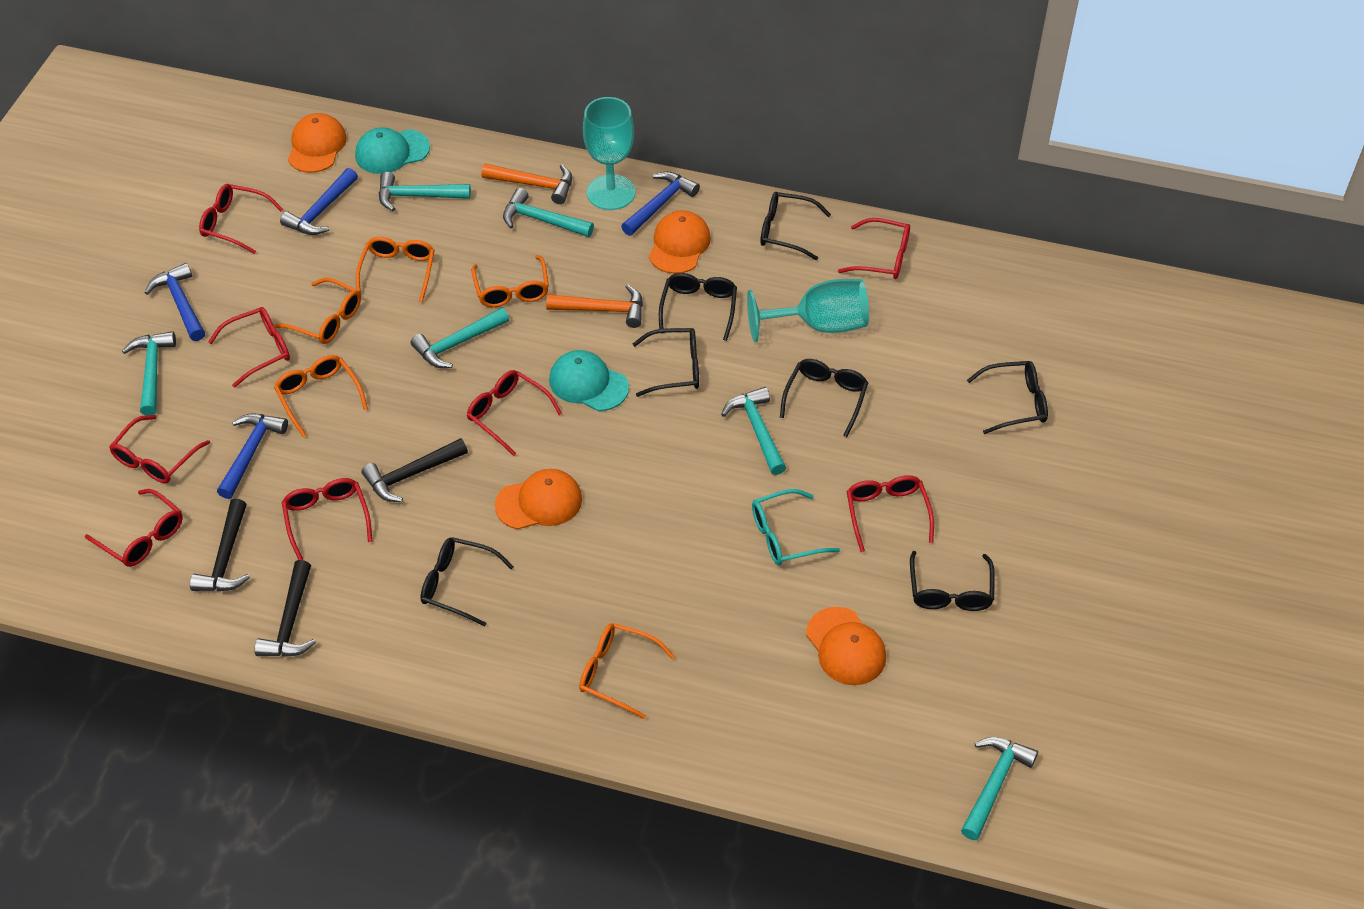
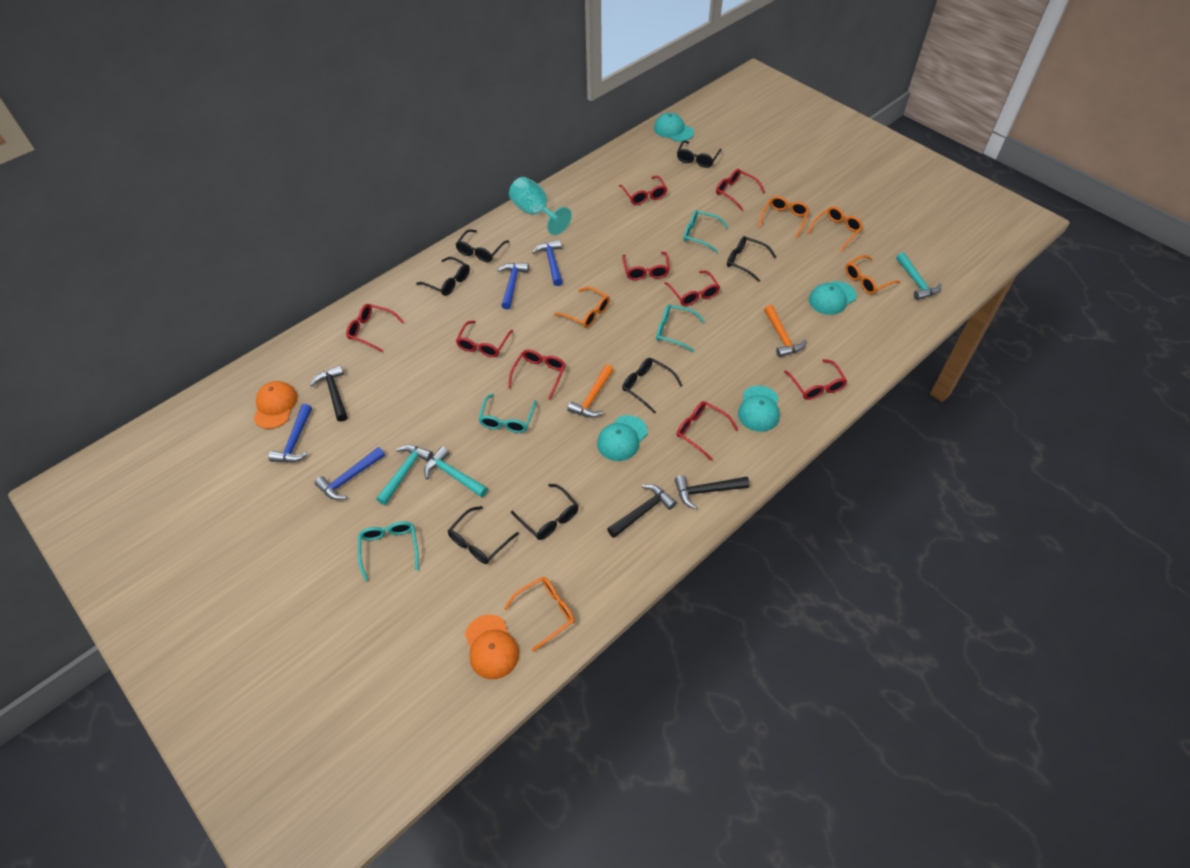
orange cap: 4 -> 2
red glasses: 8 -> 9
turquoise cap: 2 -> 4
turquoise glasses: 1 -> 4
turquoise goblet: 2 -> 1
turquoise hammer: 6 -> 3

